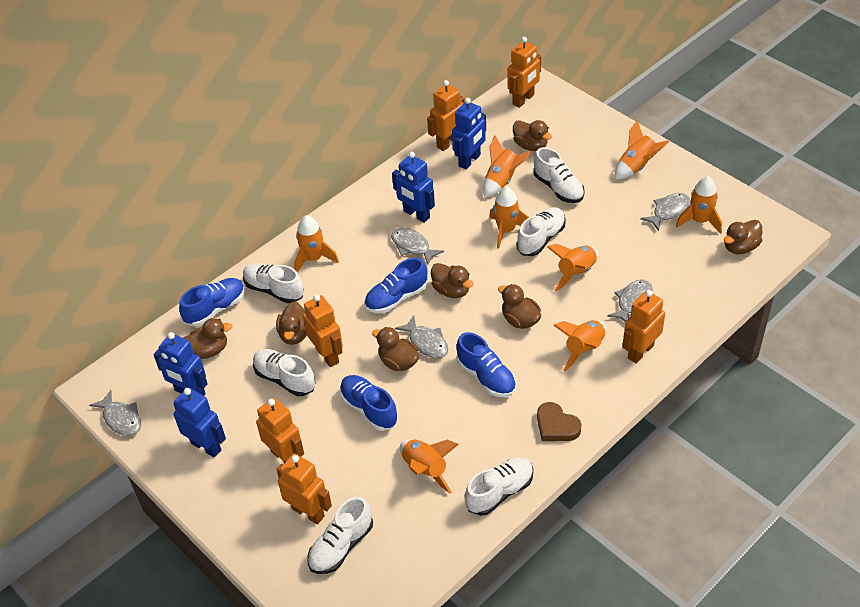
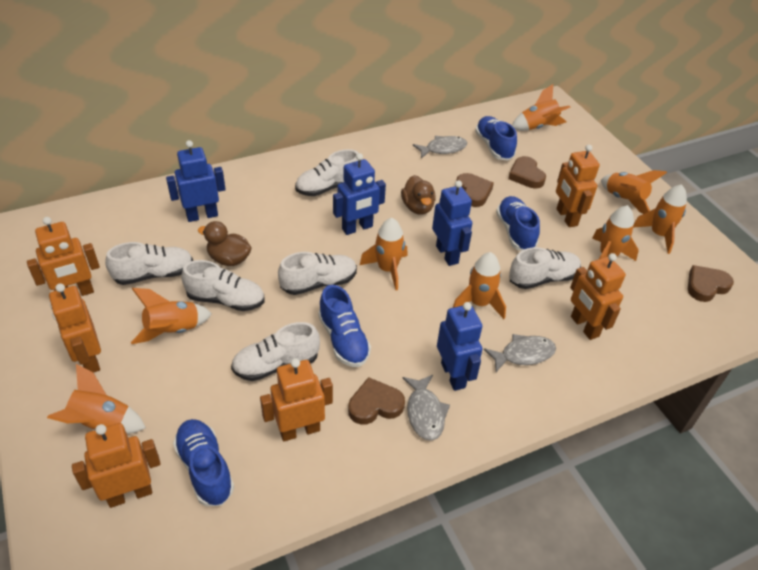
brown duck: 7 -> 2
brown heart: 1 -> 4
grey fish: 5 -> 3

